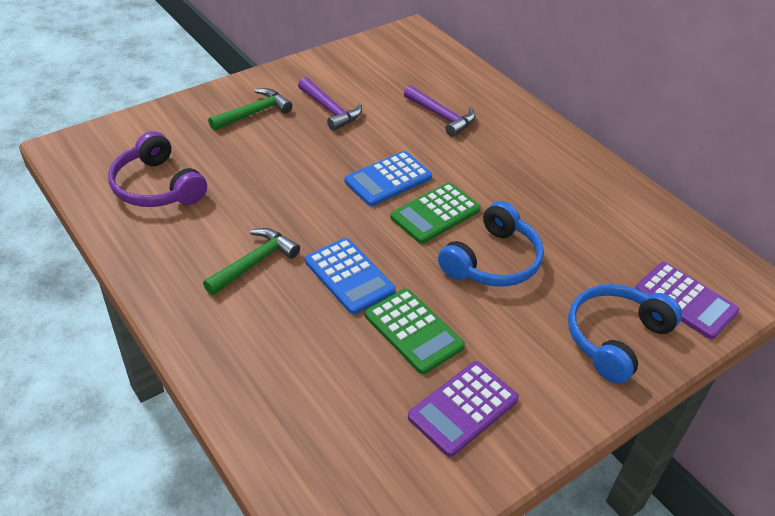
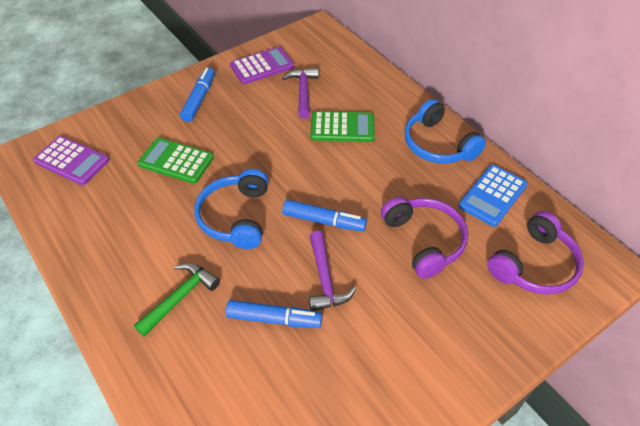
blue calculator: 2 -> 1
blue marker: 0 -> 3
green hammer: 2 -> 1
purple headphones: 1 -> 2

